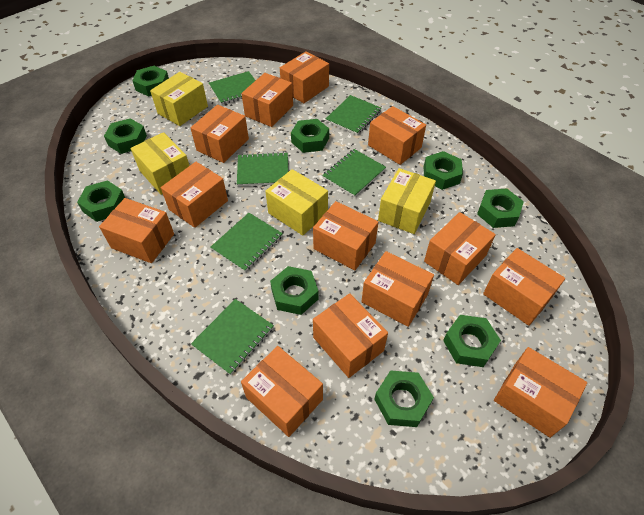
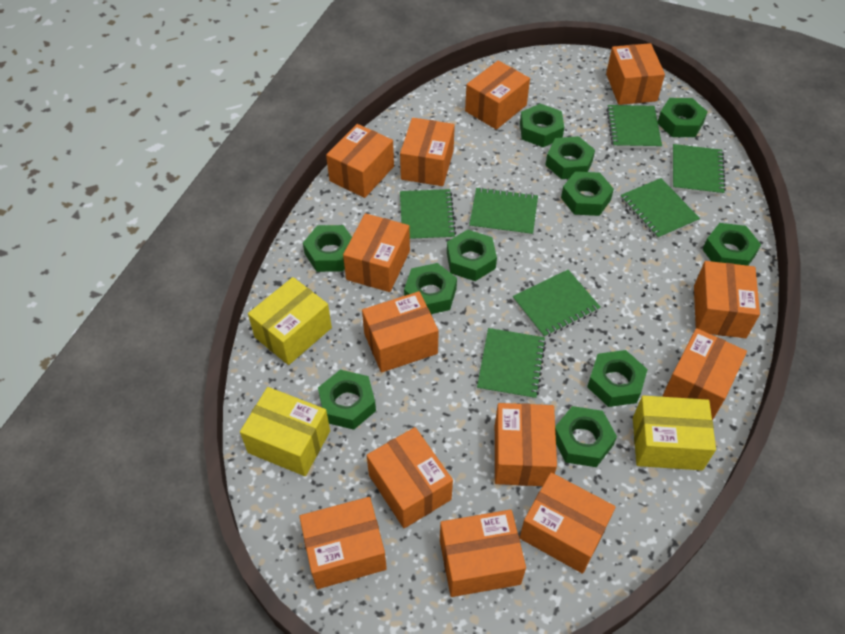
green notebook: 6 -> 7
green nut: 9 -> 11
yellow box: 4 -> 3

